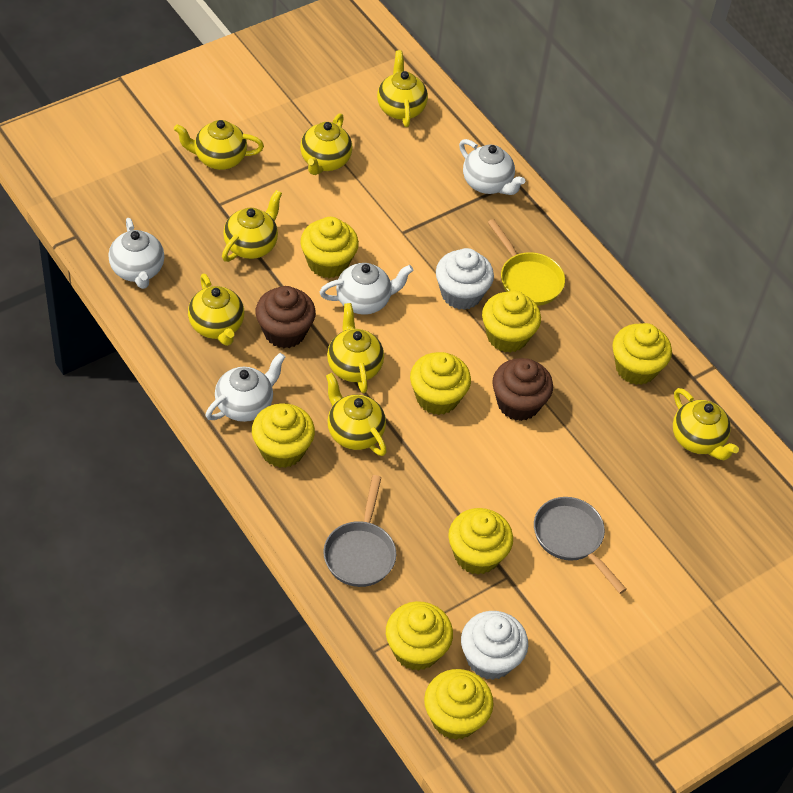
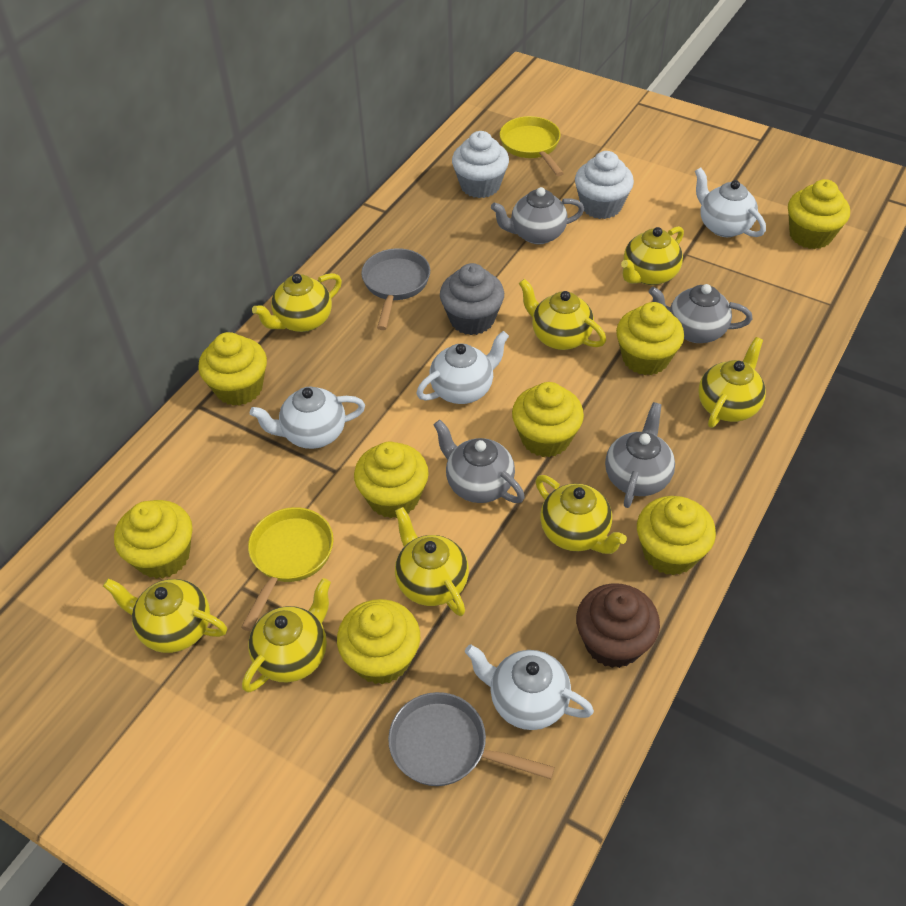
brown cupcake: 2 -> 1
grey cupcake: 0 -> 1
grey teapot: 0 -> 4
yellow pan: 1 -> 2

